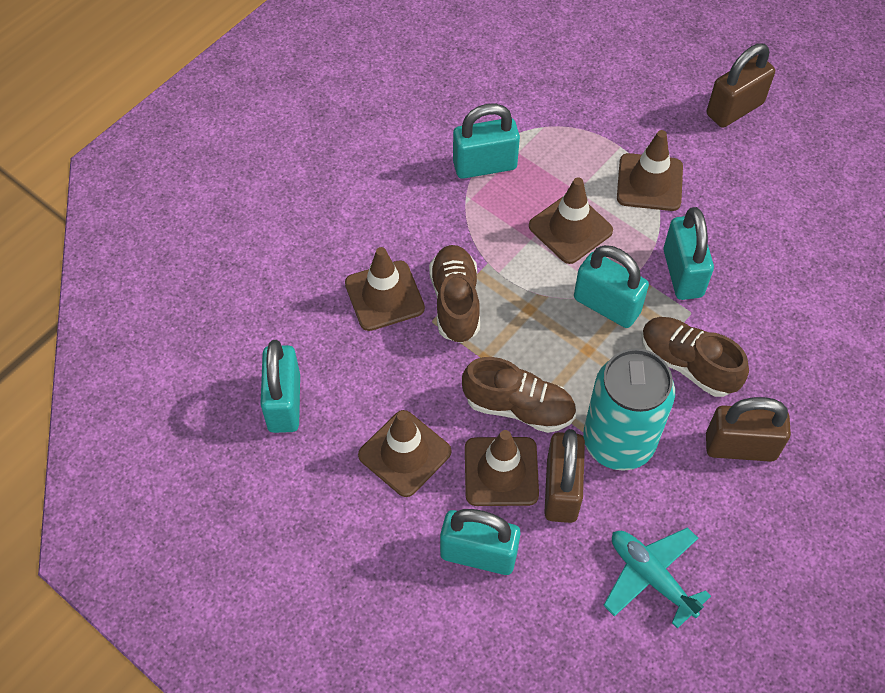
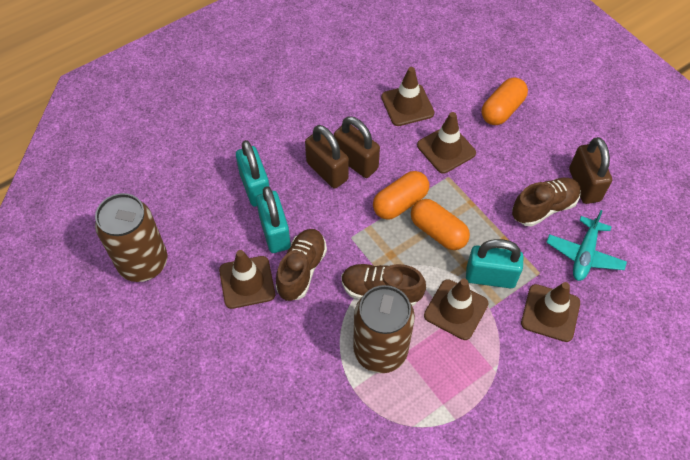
brown can: 0 -> 2
orange capsule: 0 -> 3
turquoise can: 1 -> 0
turquoise padlock: 5 -> 3

